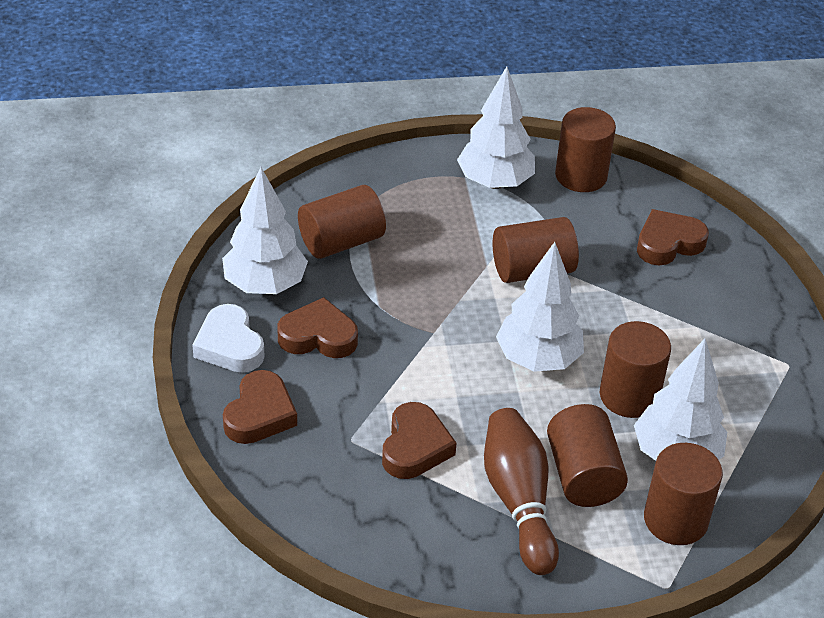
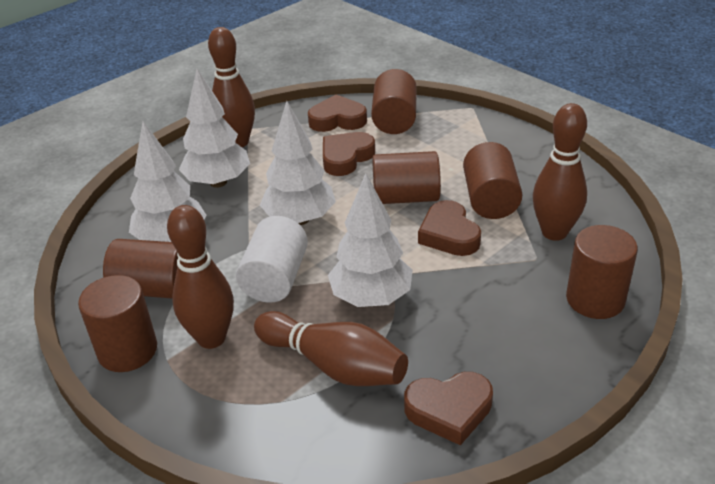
brown bowling pin: 1 -> 4
white cylinder: 0 -> 1
white heart: 1 -> 0

